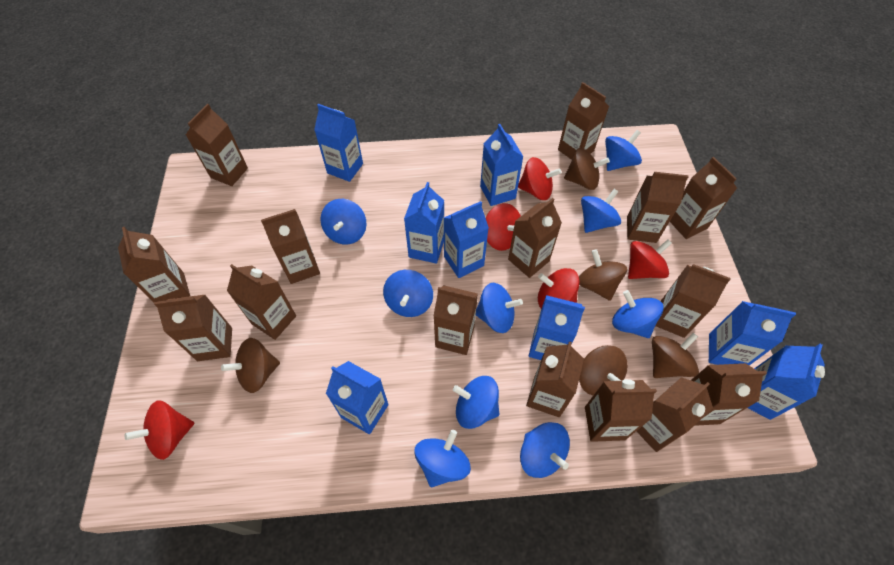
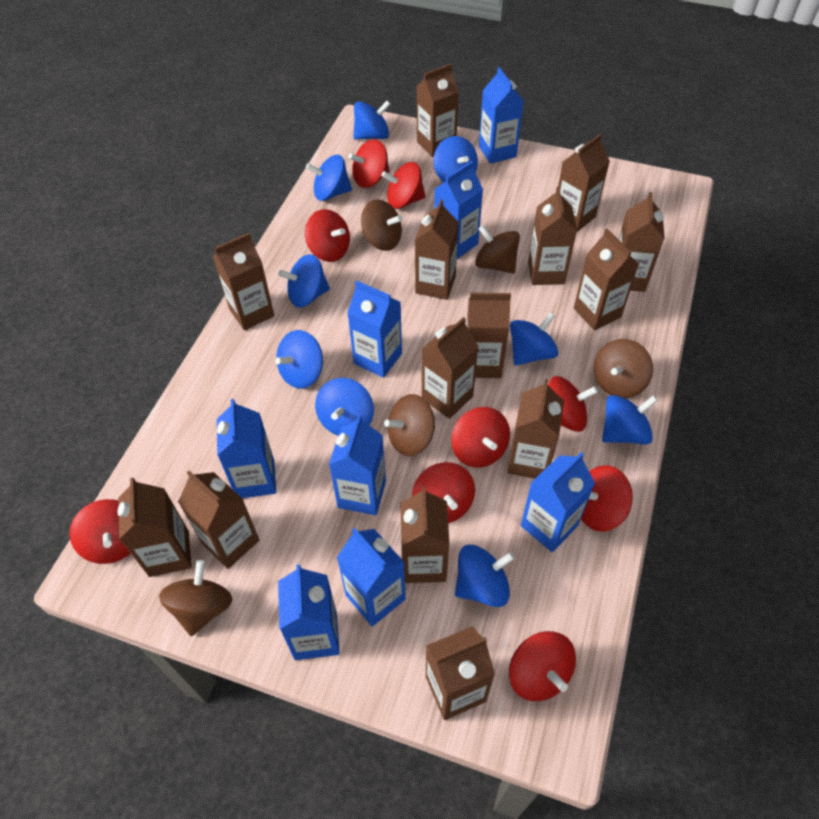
brown carton: 15 -> 14
red spinning top: 5 -> 9

